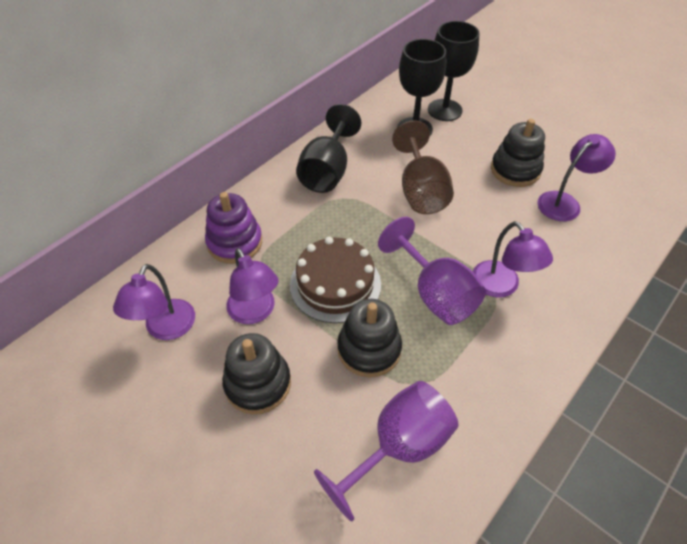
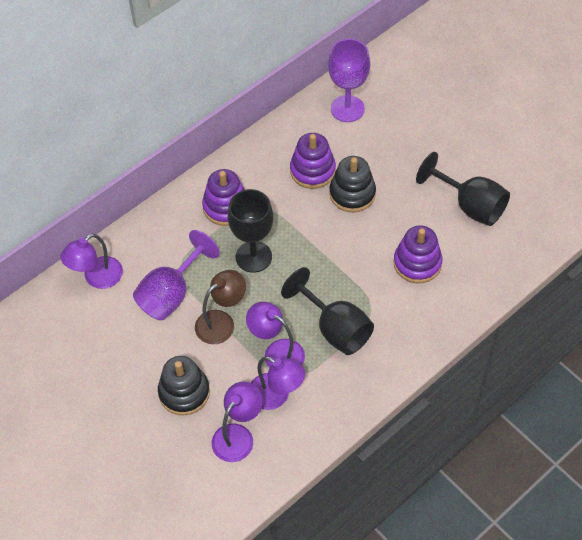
black stacking toy: 3 -> 2
brown cake: 1 -> 0
brown goblet: 1 -> 0
brown lamp: 0 -> 1
purple stacking toy: 1 -> 3

